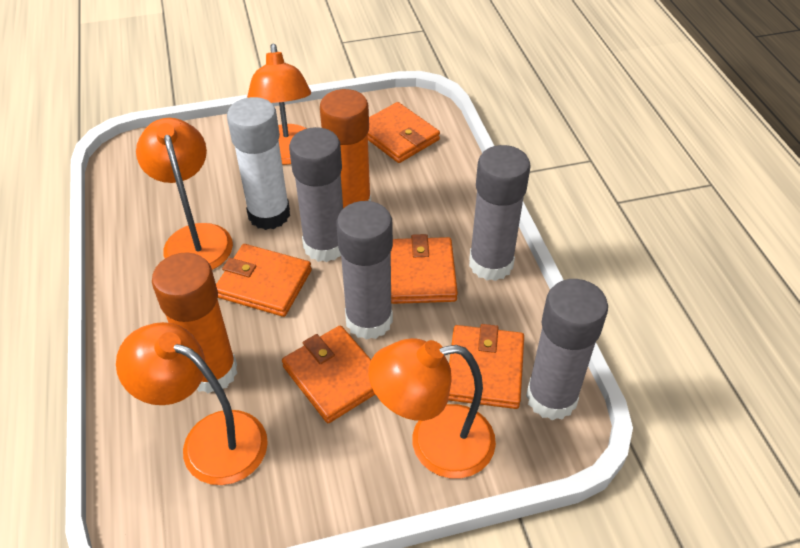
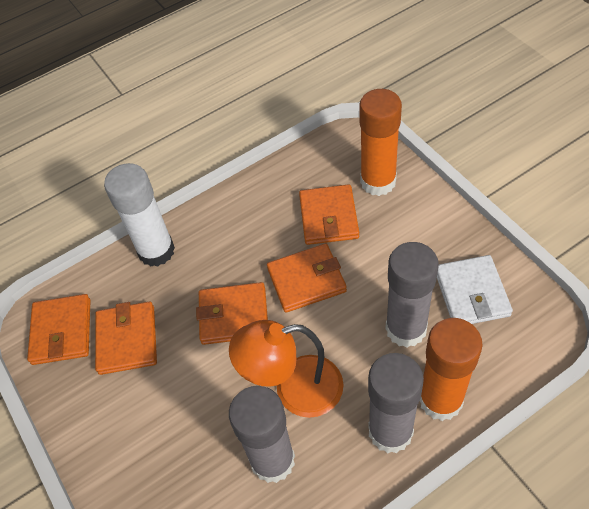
grey glue stick: 4 -> 3
orange lamp: 4 -> 1
white wallet: 0 -> 1

